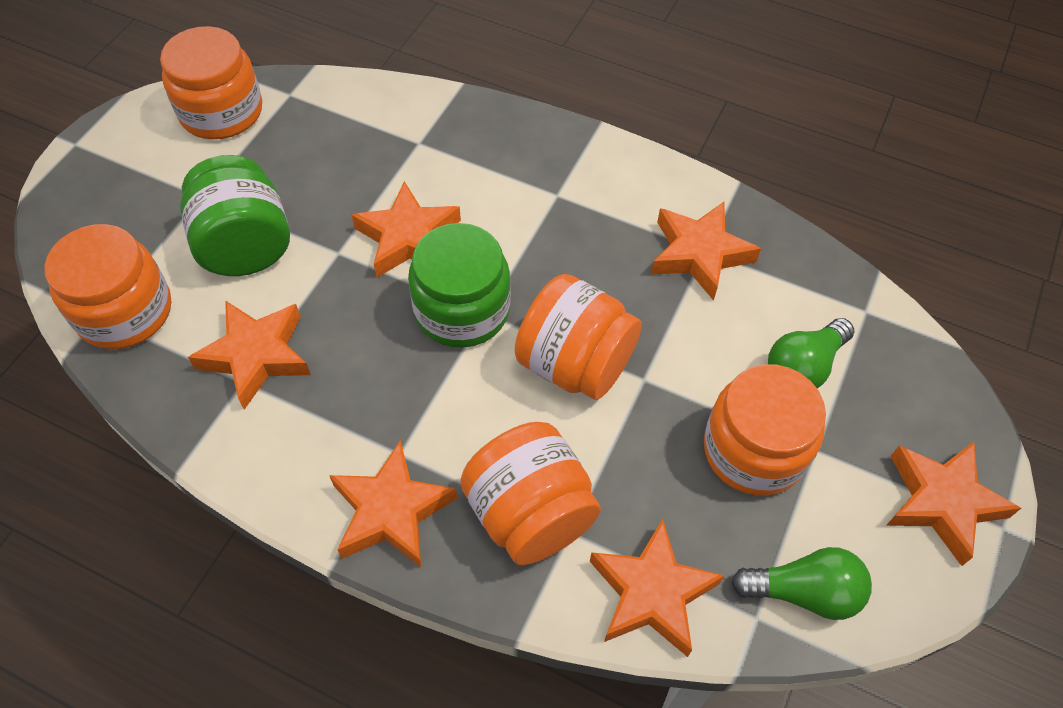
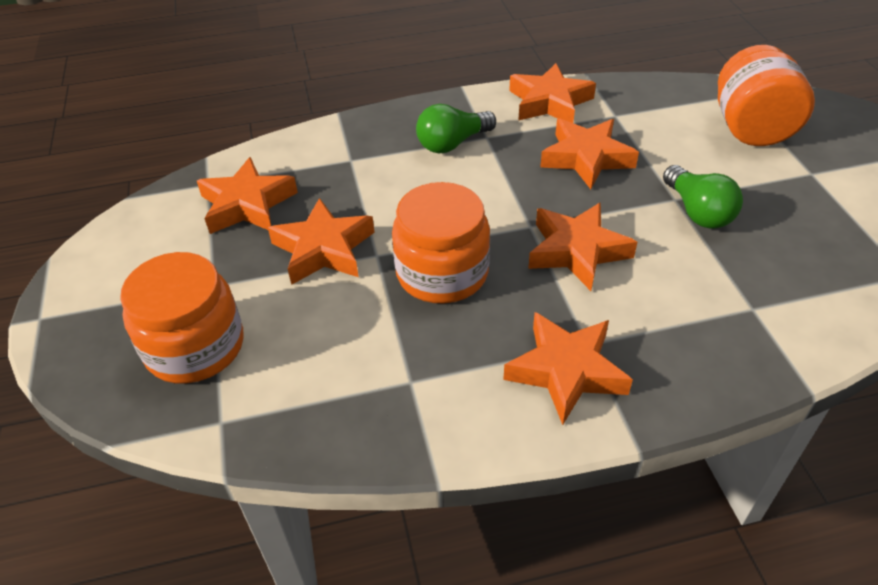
green jar: 2 -> 0
orange jar: 5 -> 3

